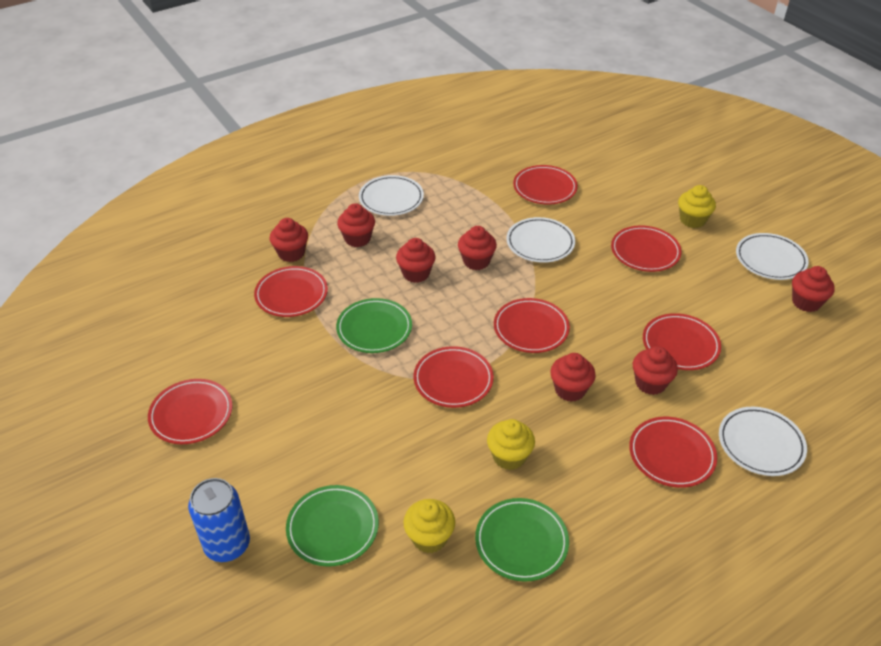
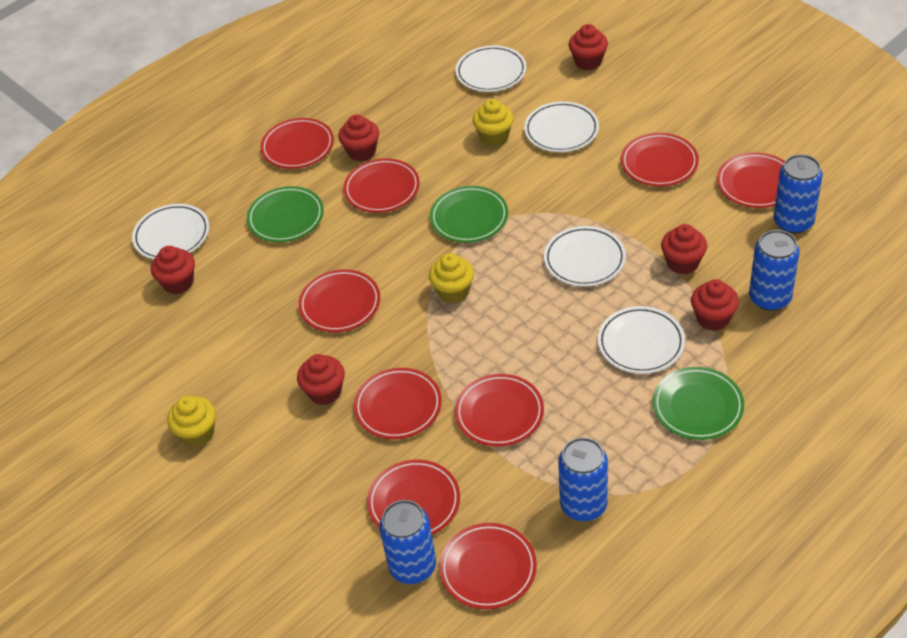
blue can: 1 -> 4
red cupcake: 7 -> 6
red plate: 8 -> 9
white plate: 4 -> 5

